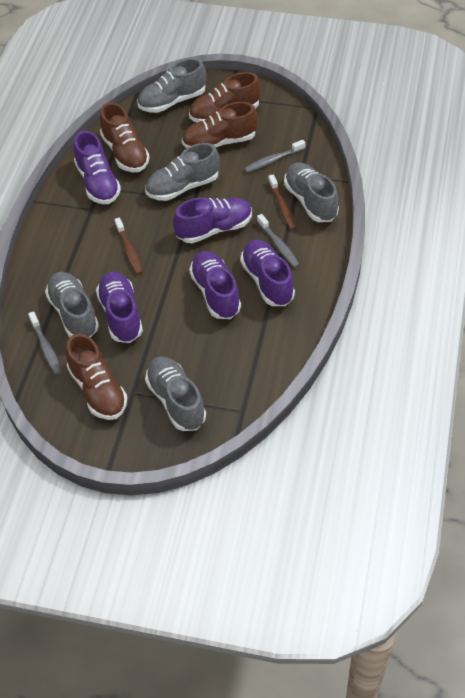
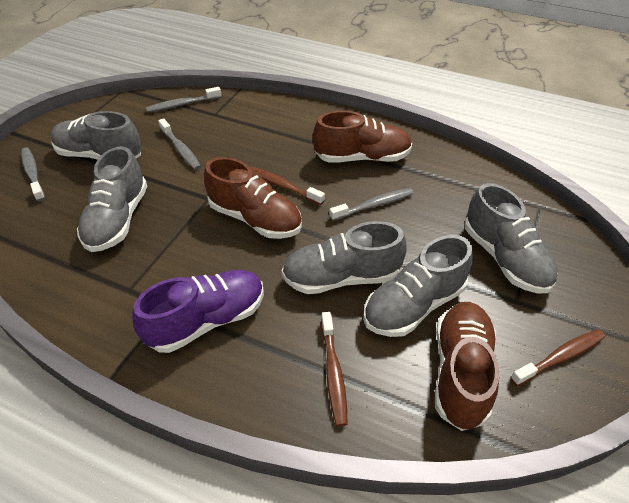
brown shoe: 4 -> 3
brown toothbrush: 2 -> 3
grey toothbrush: 3 -> 4
purple shoe: 5 -> 1

